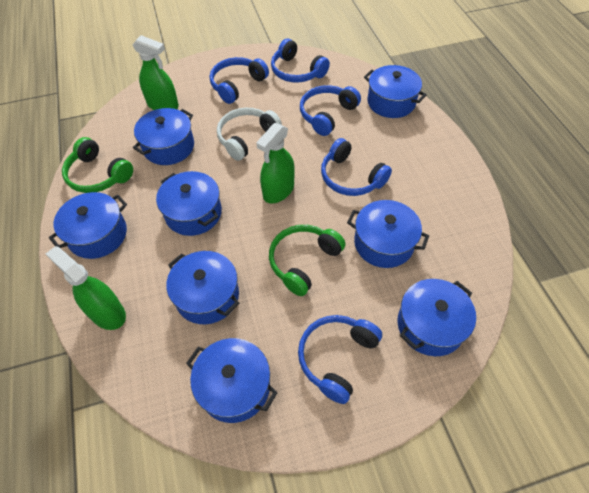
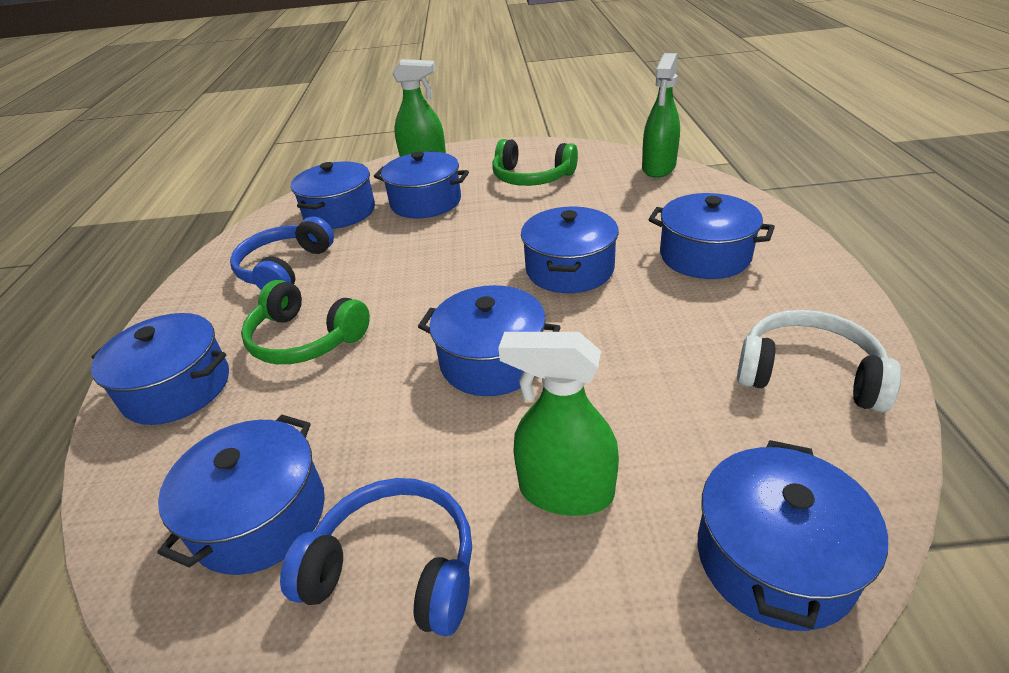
blue headphones: 5 -> 2

